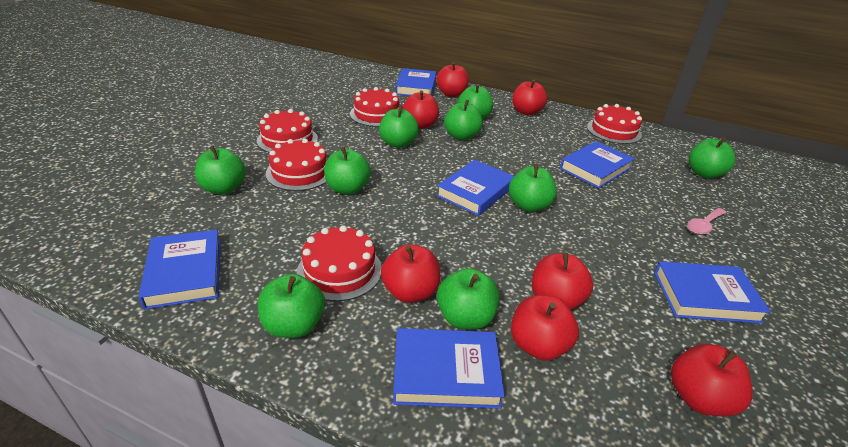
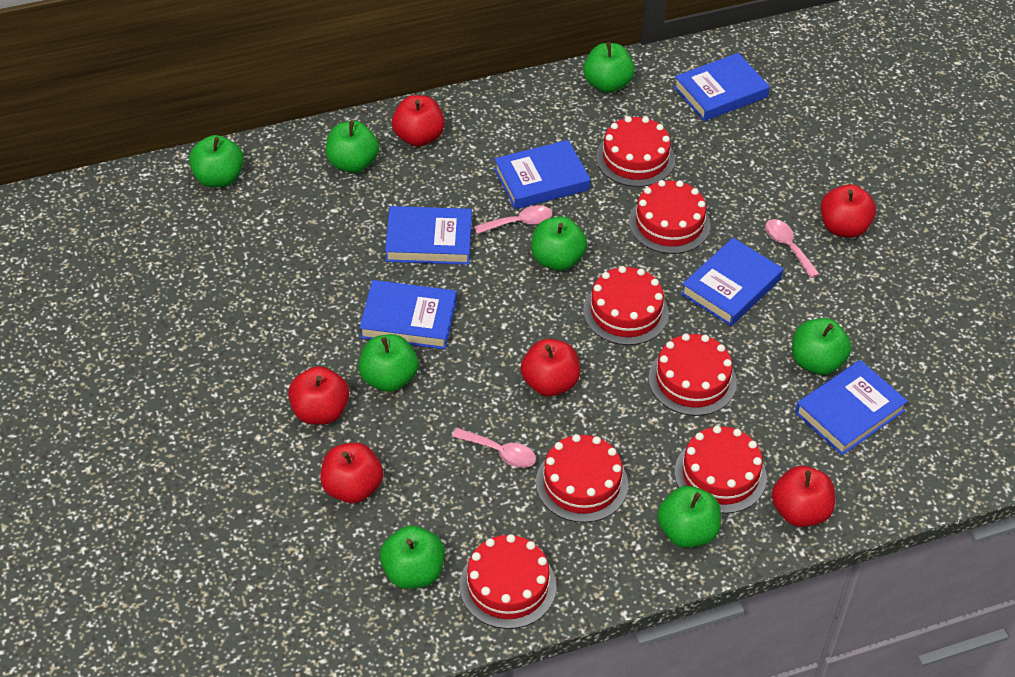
green apple: 9 -> 8
pink spoon: 1 -> 3
red apple: 7 -> 6
red cake: 5 -> 7

